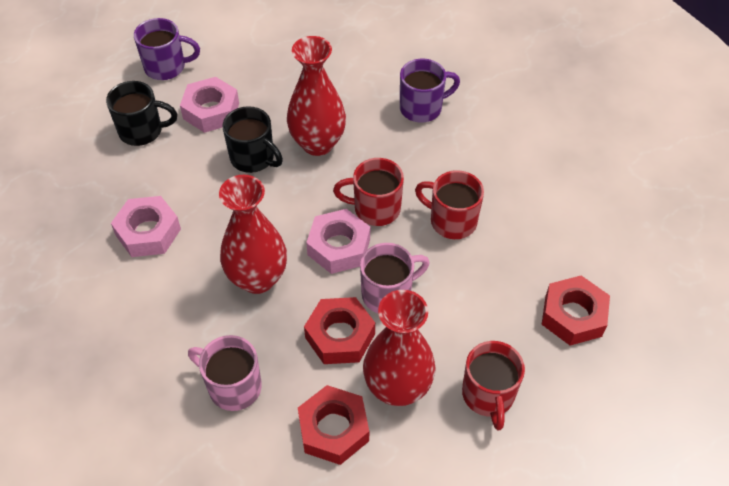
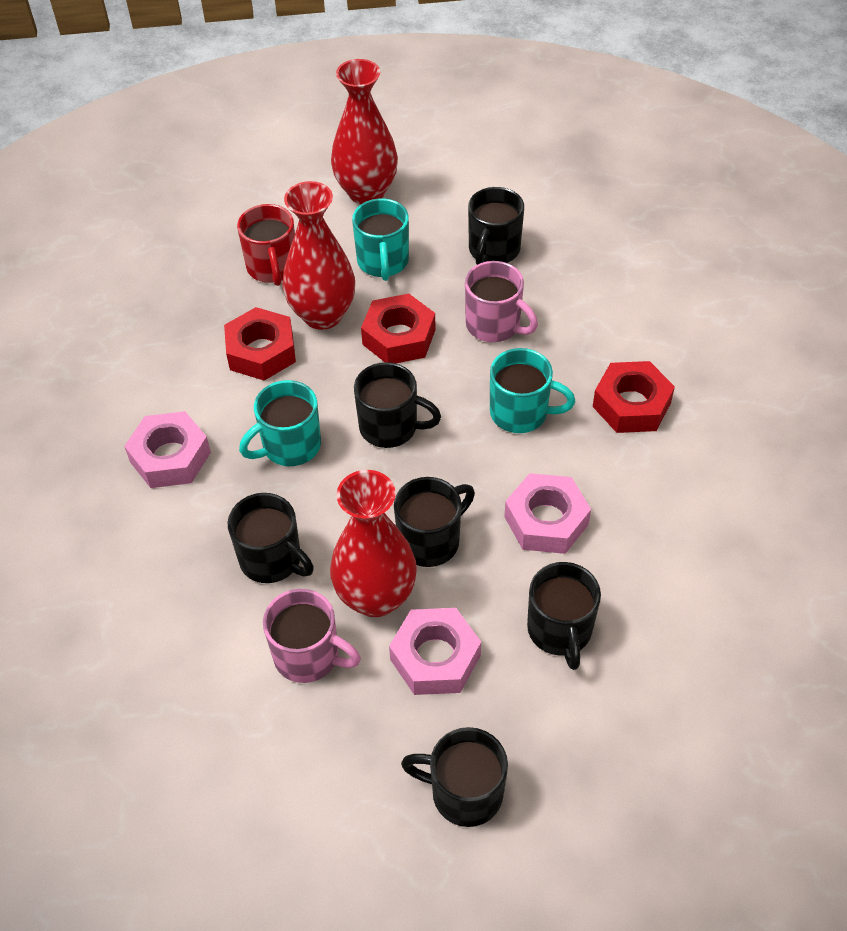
black mug: 2 -> 6
purple mug: 2 -> 0
red mug: 3 -> 1
turquoise mug: 0 -> 3

